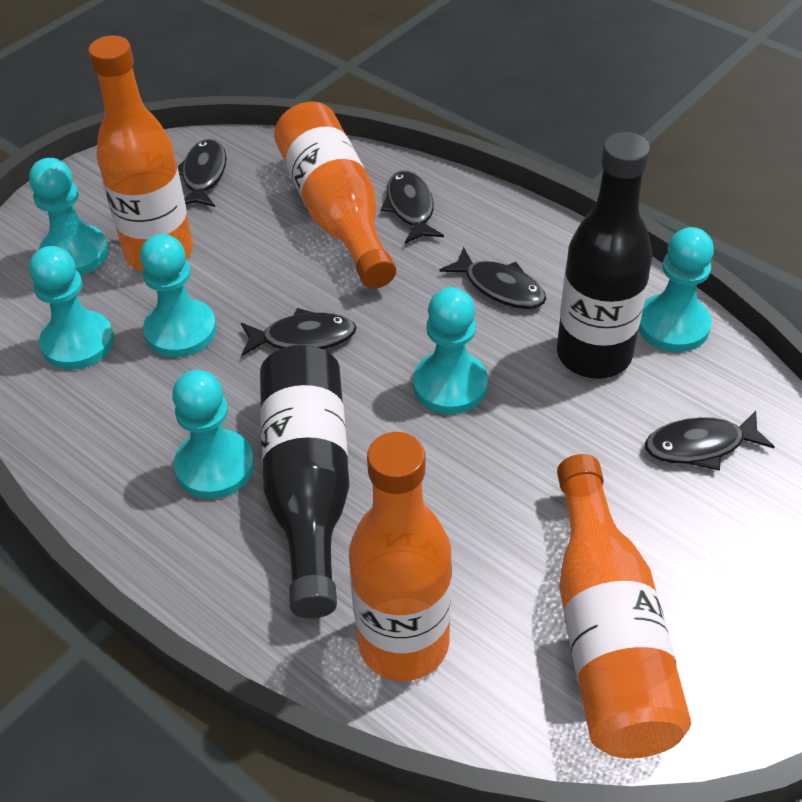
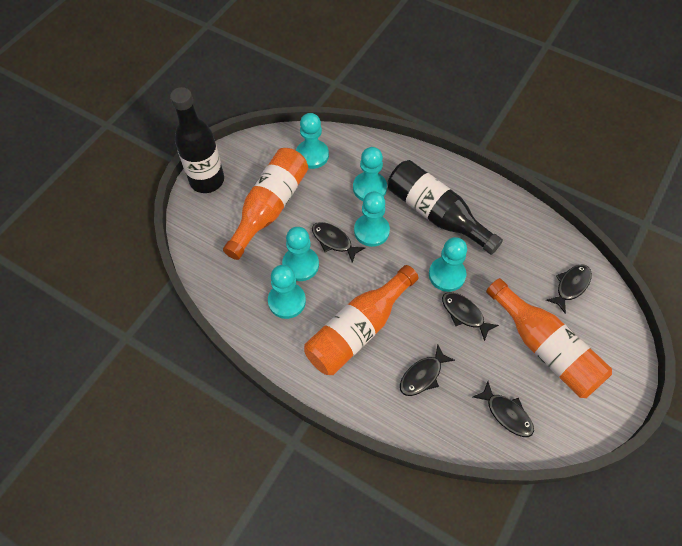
orange bottle: 4 -> 3

